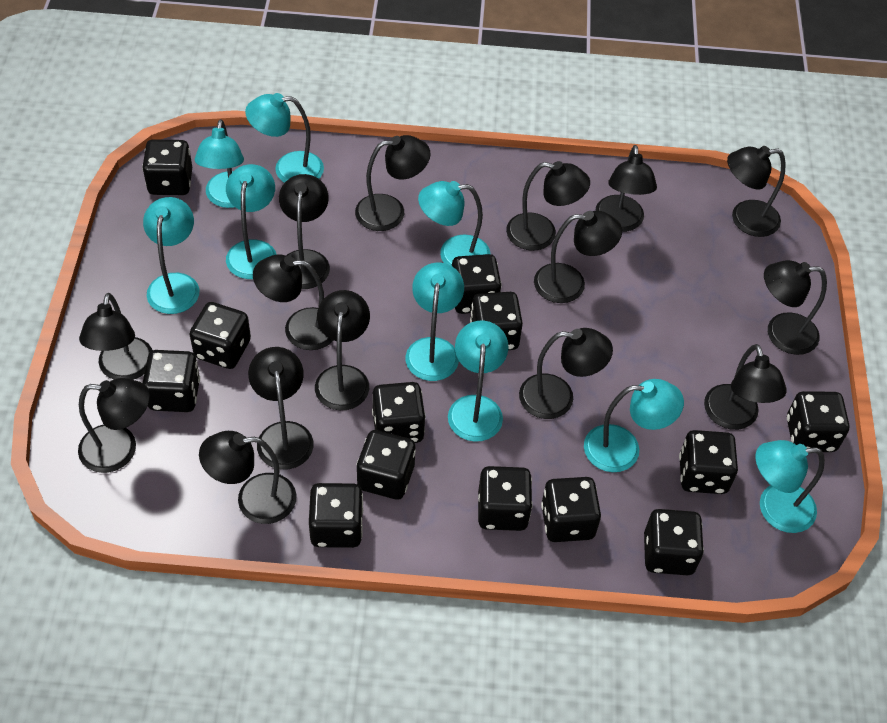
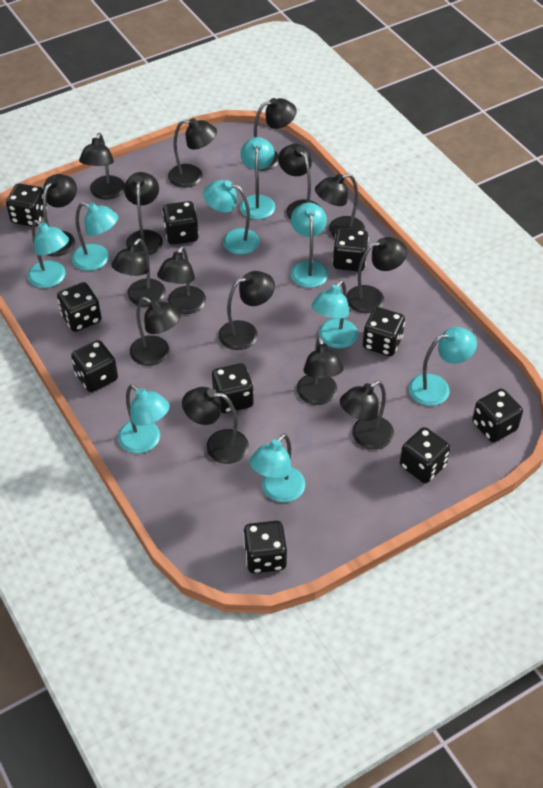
black dice: 13 -> 10

